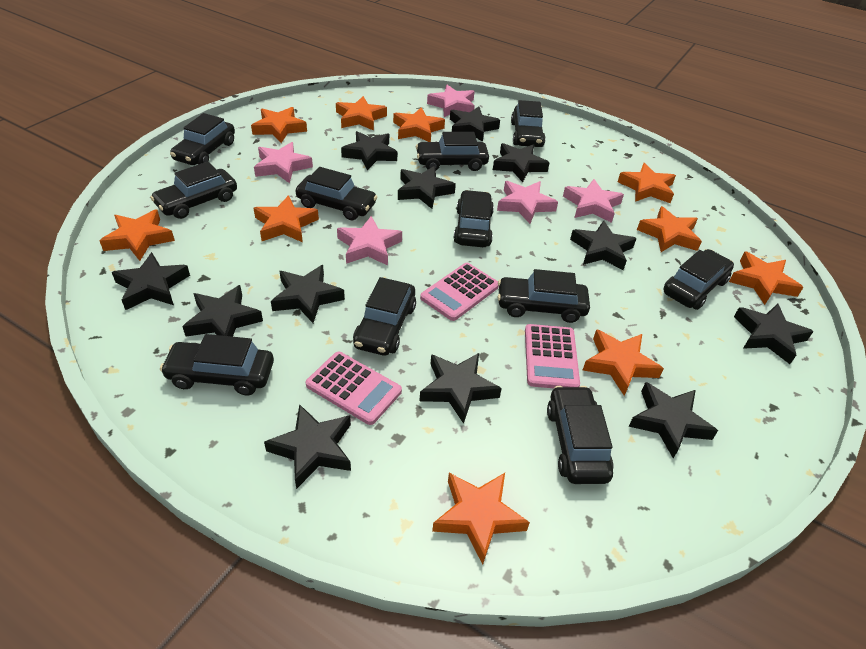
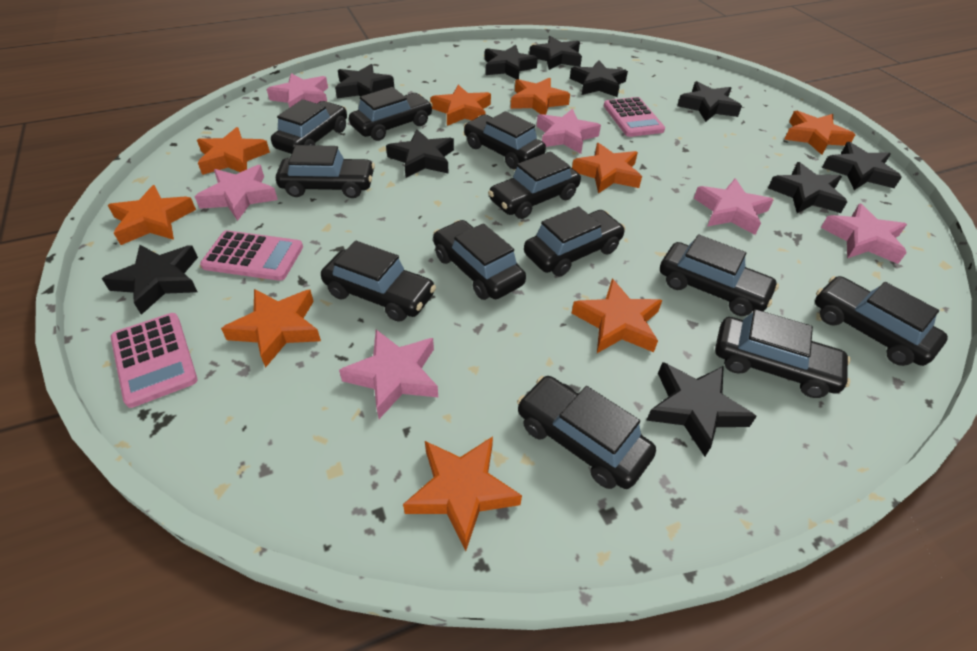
black car: 11 -> 12
black star: 12 -> 10
orange star: 10 -> 9
pink star: 5 -> 6

